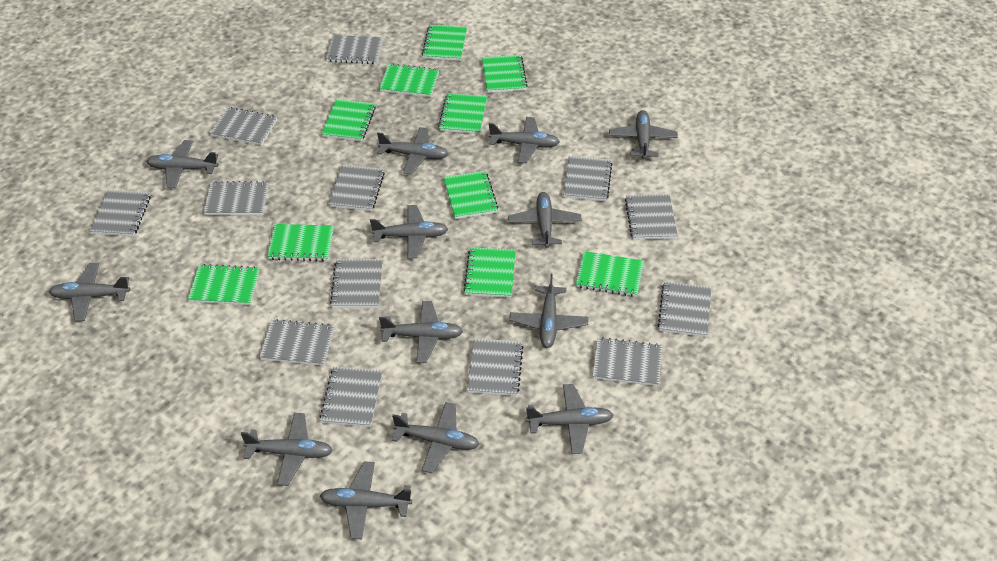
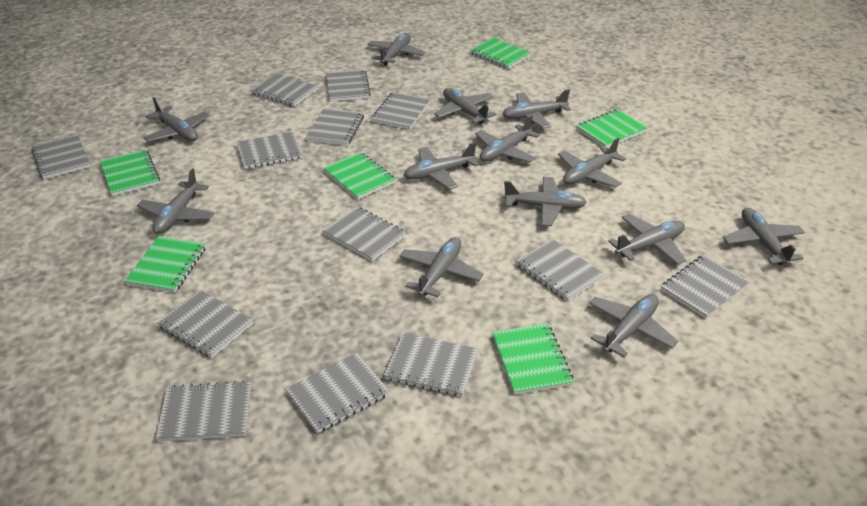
green notebook: 10 -> 6

